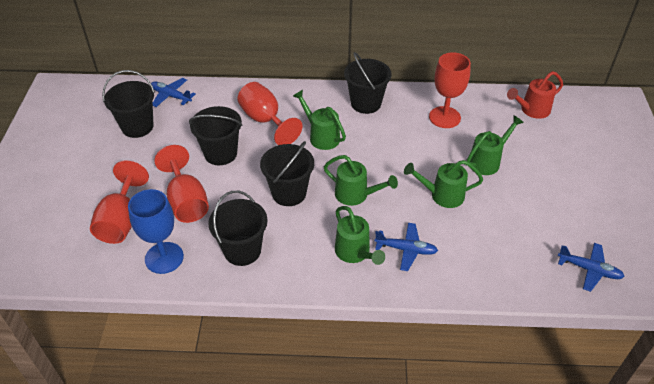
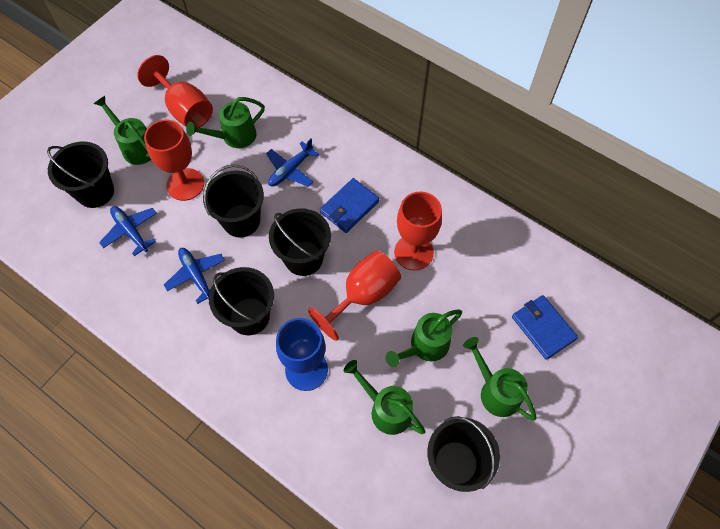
blue wallet: 0 -> 2
red watering can: 1 -> 0

